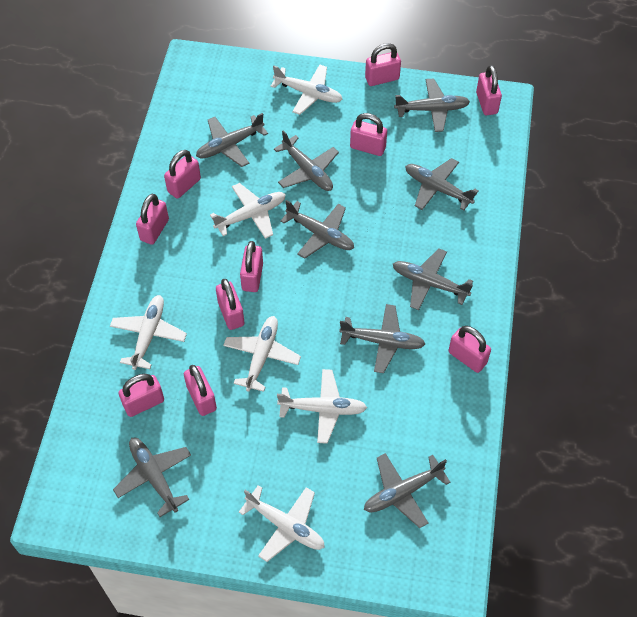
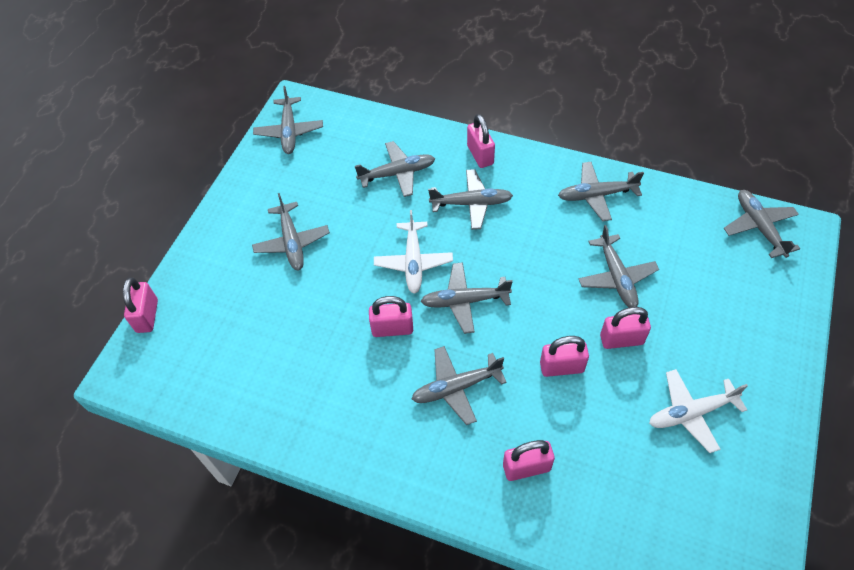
pink padlock: 10 -> 6
white plane: 6 -> 2

